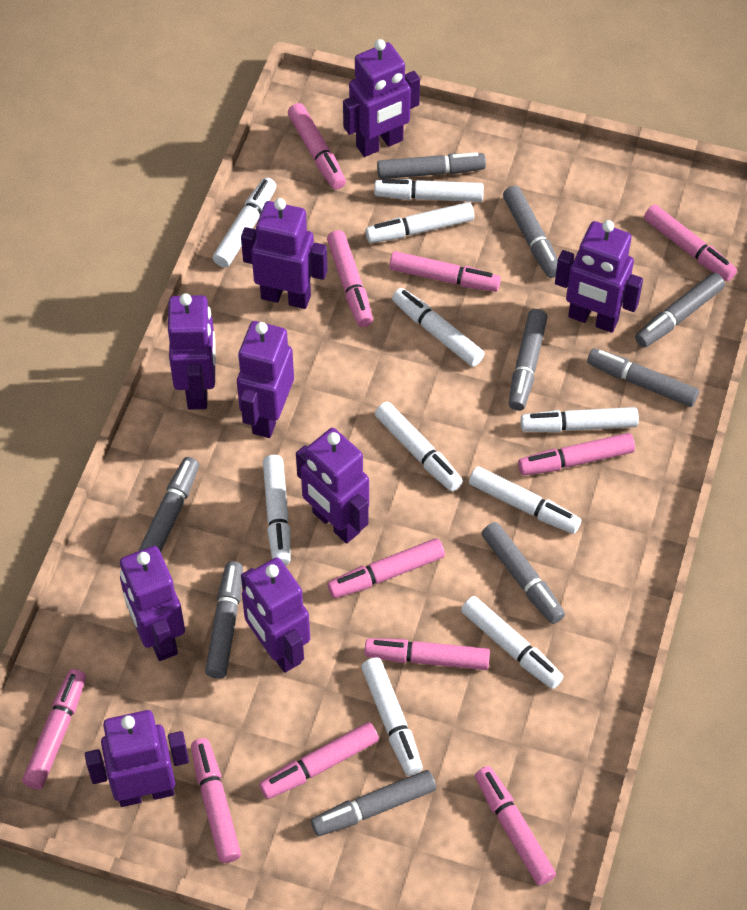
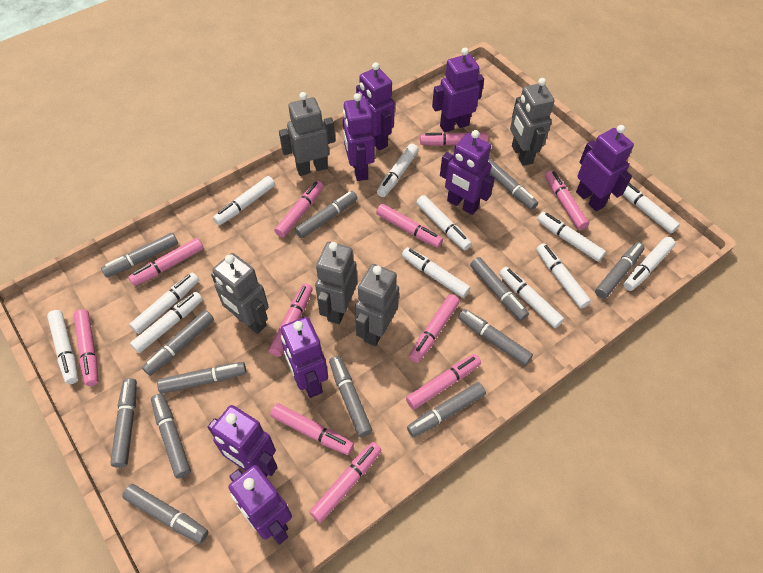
grey marker: 9 -> 13
grey robot: 0 -> 5
purple robot: 9 -> 8
white marker: 10 -> 12

